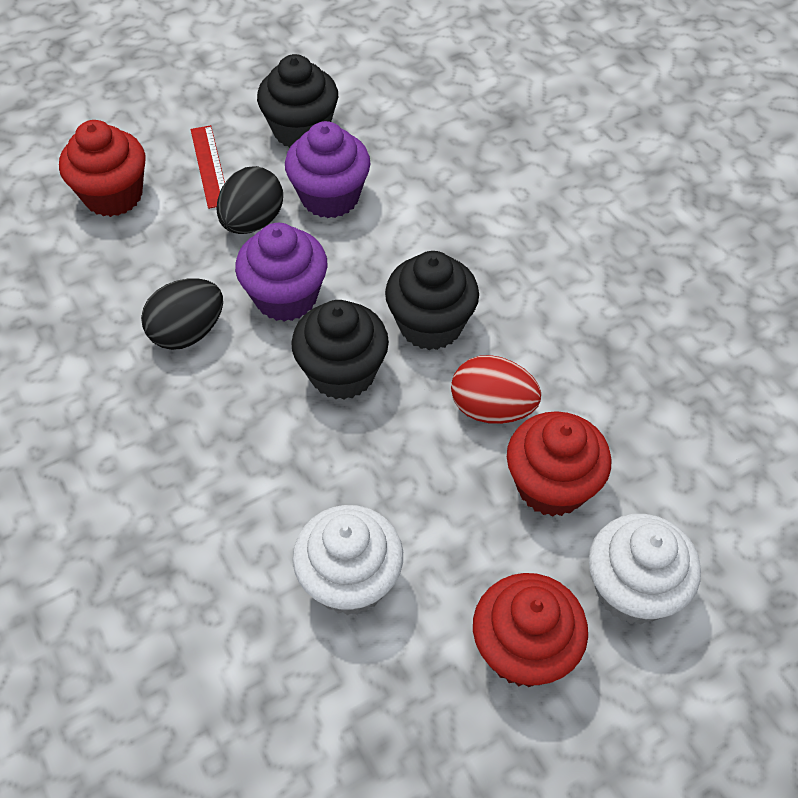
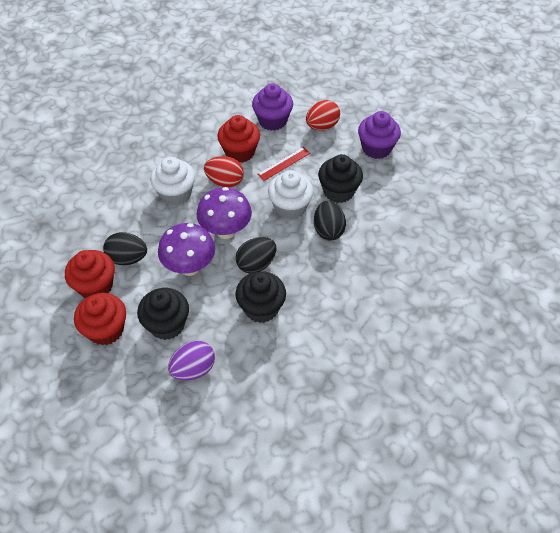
black egg: 2 -> 3
purple egg: 0 -> 1
purple mushroom: 0 -> 2
red egg: 1 -> 2

